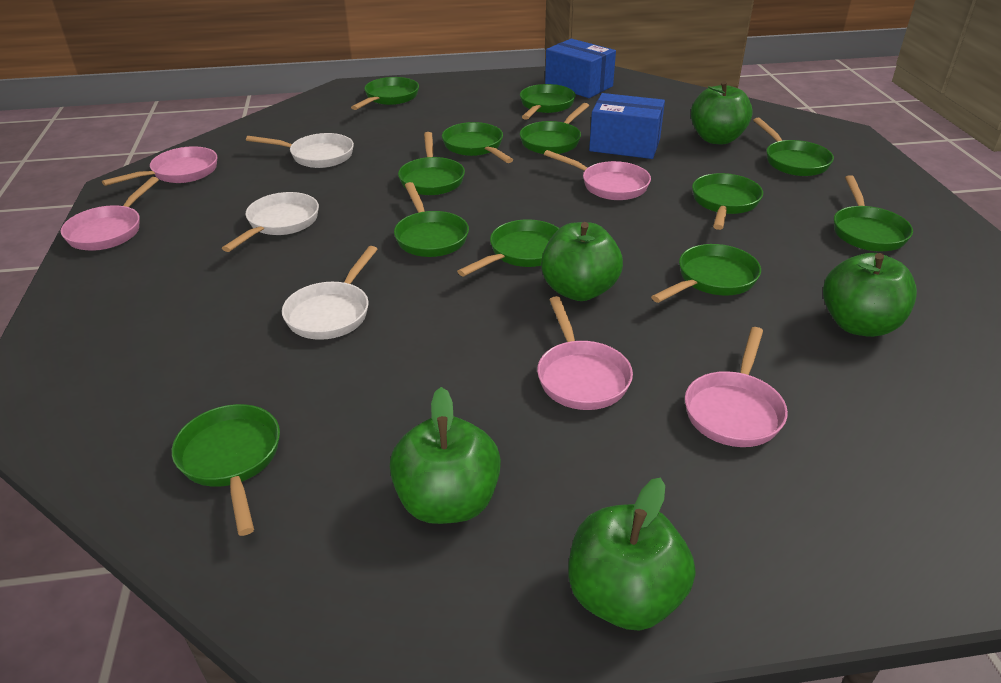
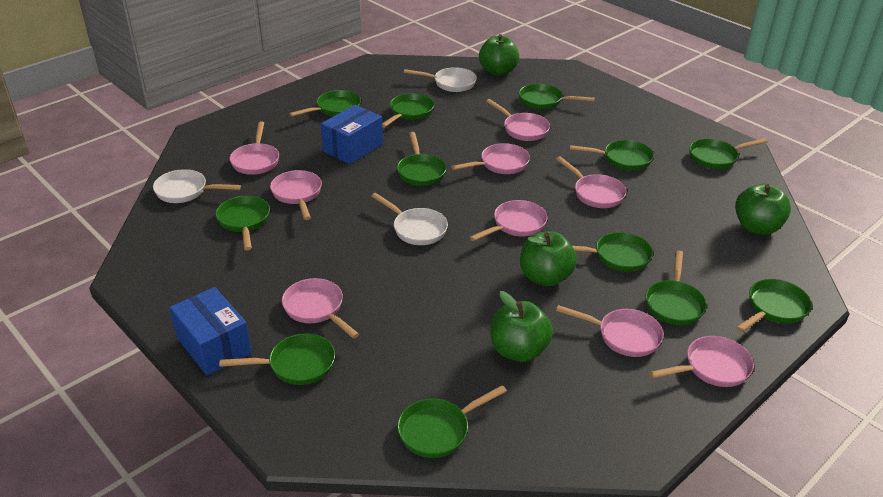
green apple: 5 -> 4
pink pan: 5 -> 9

